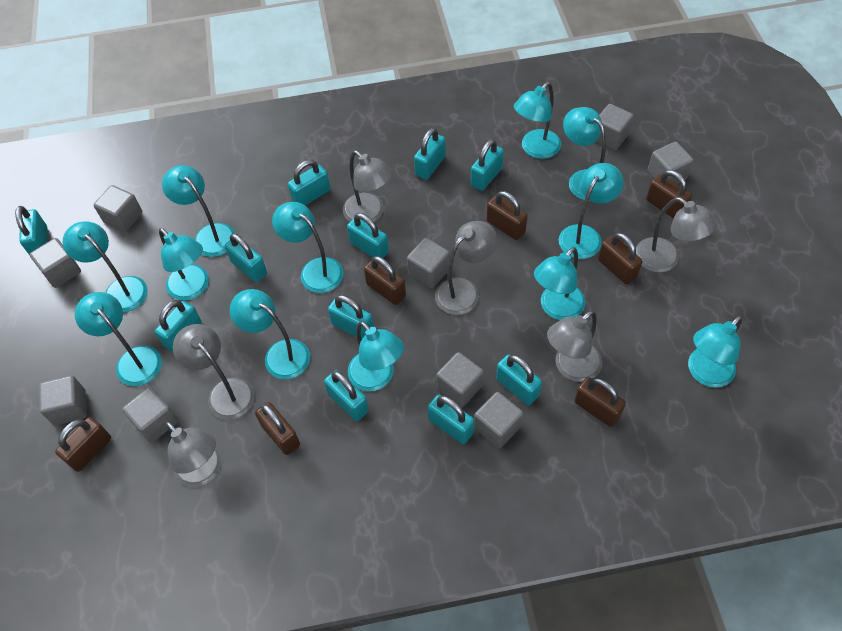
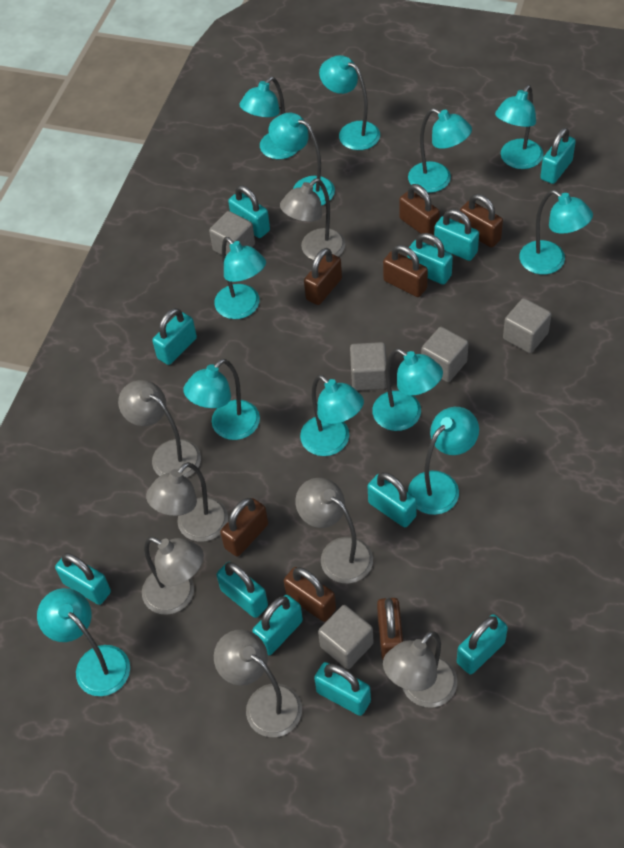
grey cube: 9 -> 5
grey lamp: 6 -> 7

